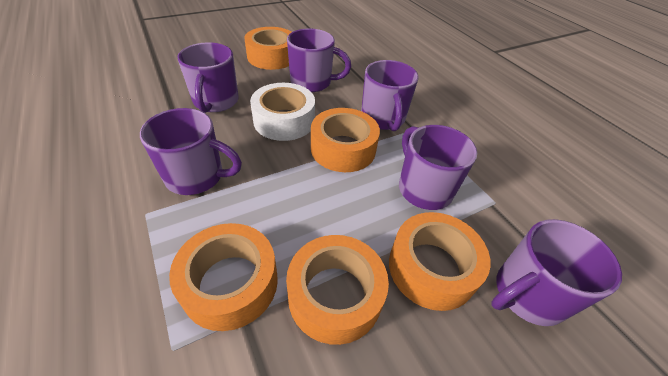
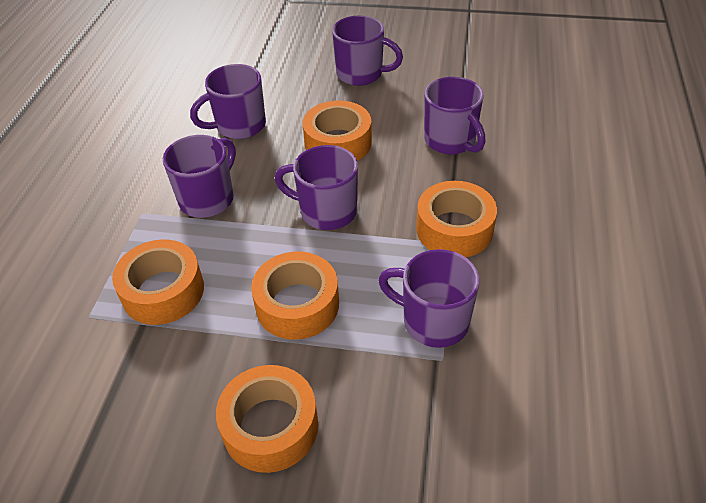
white tape: 1 -> 0

